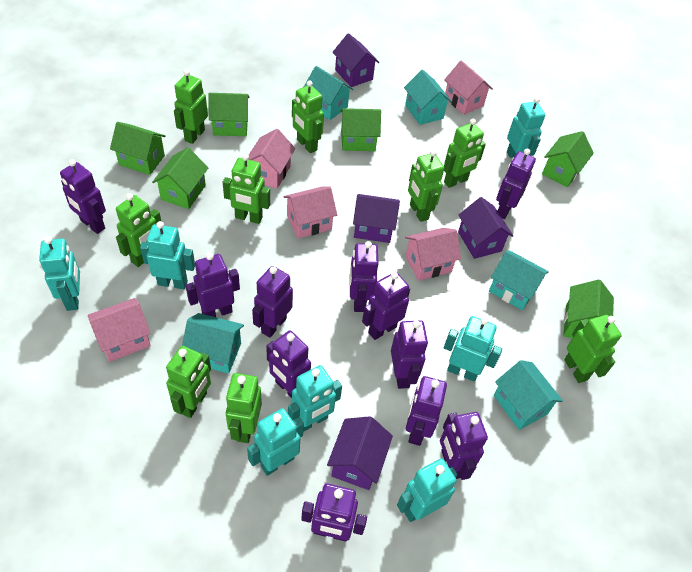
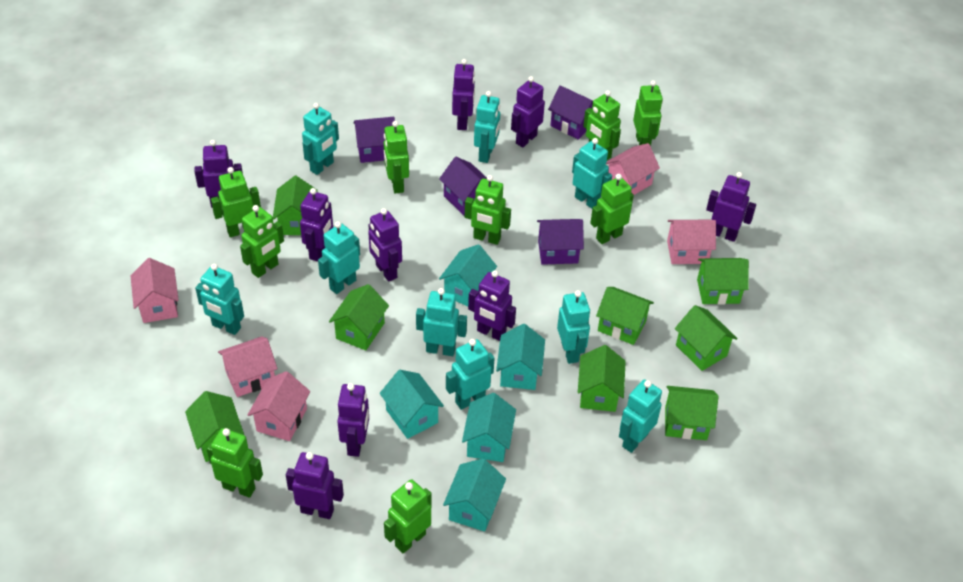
green house: 6 -> 8
purple robot: 11 -> 9
turquoise robot: 7 -> 9

